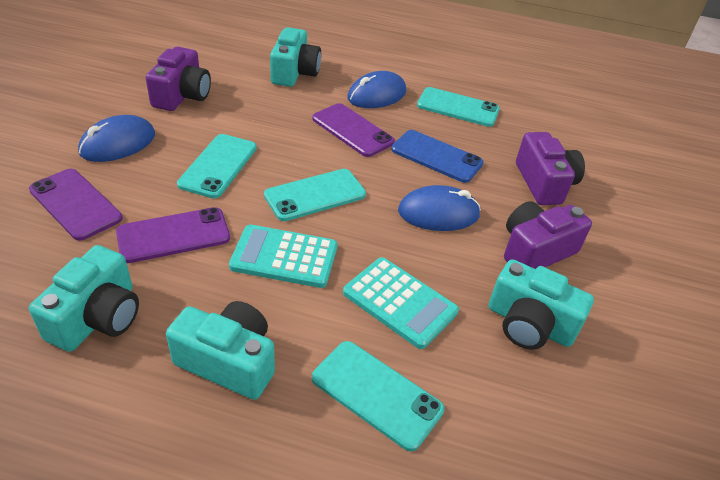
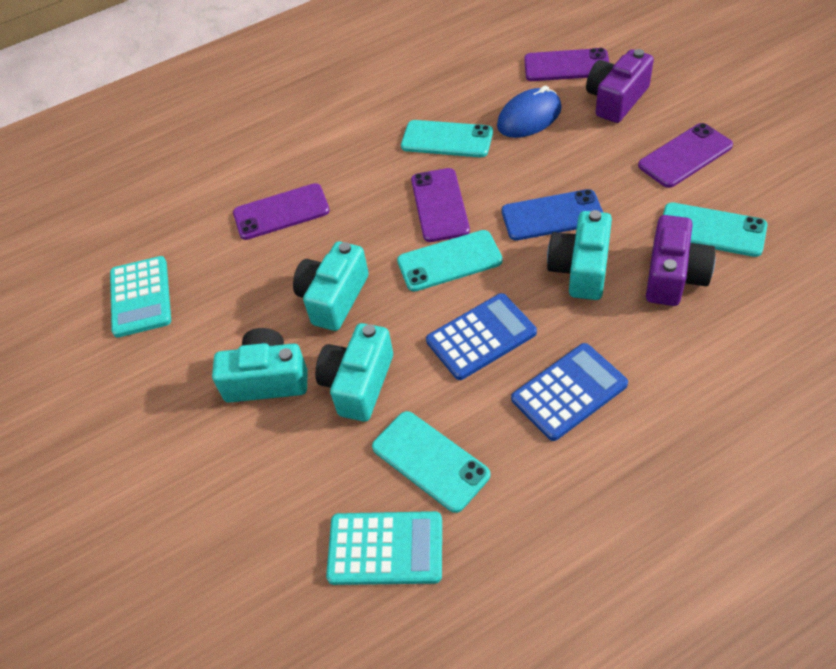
blue calculator: 0 -> 2
blue mouse: 3 -> 1
purple camera: 3 -> 2
purple phone: 3 -> 4

